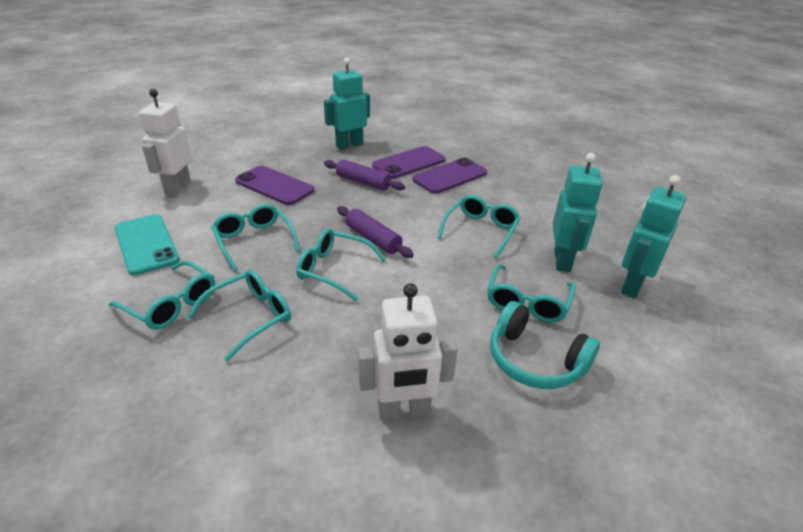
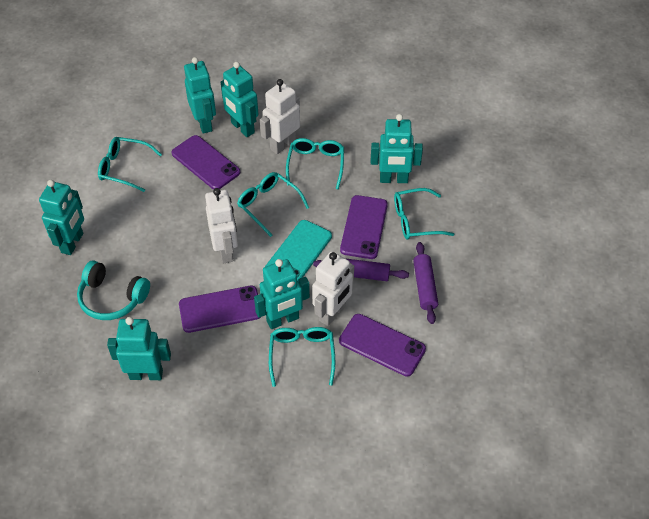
purple phone: 3 -> 4
turquoise glasses: 6 -> 5
turquoise robot: 3 -> 6
white robot: 2 -> 3

